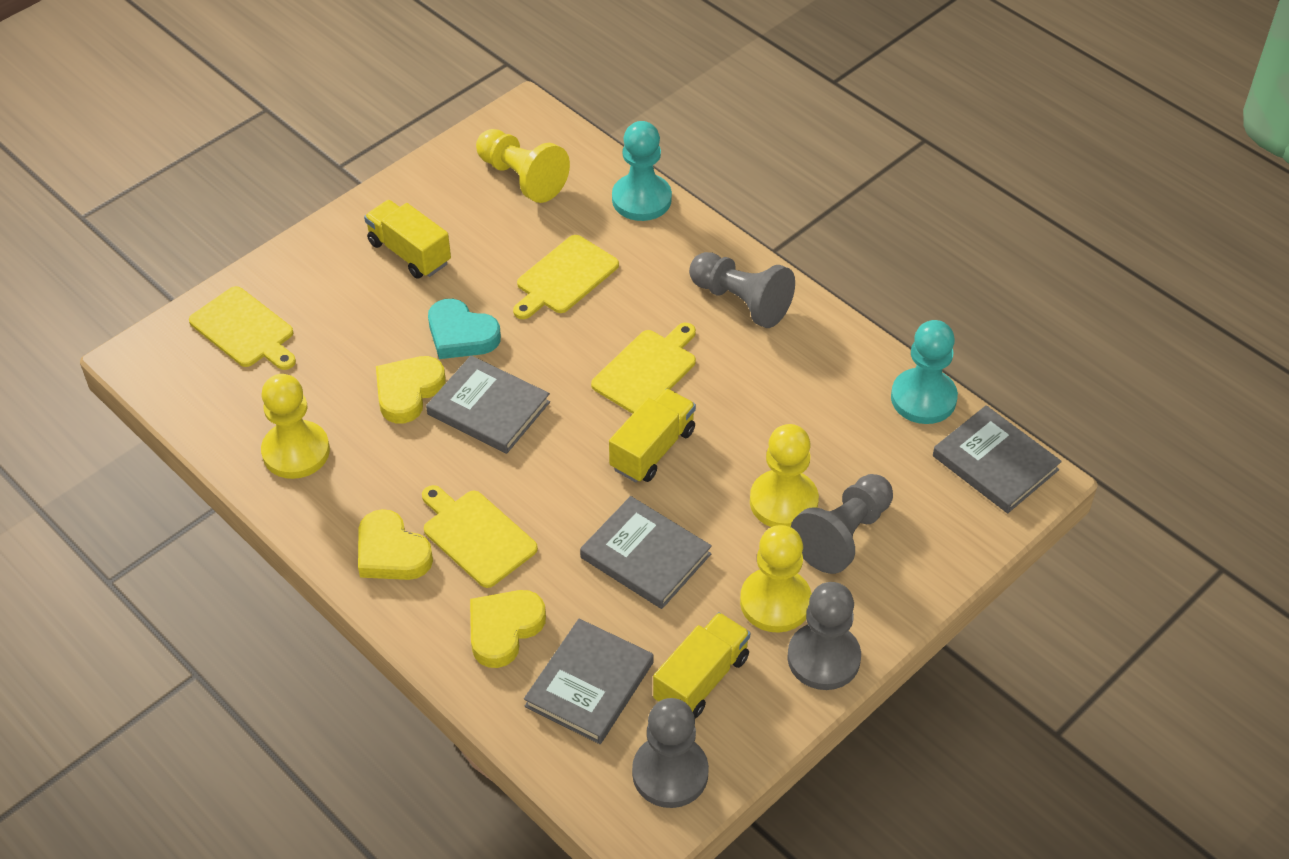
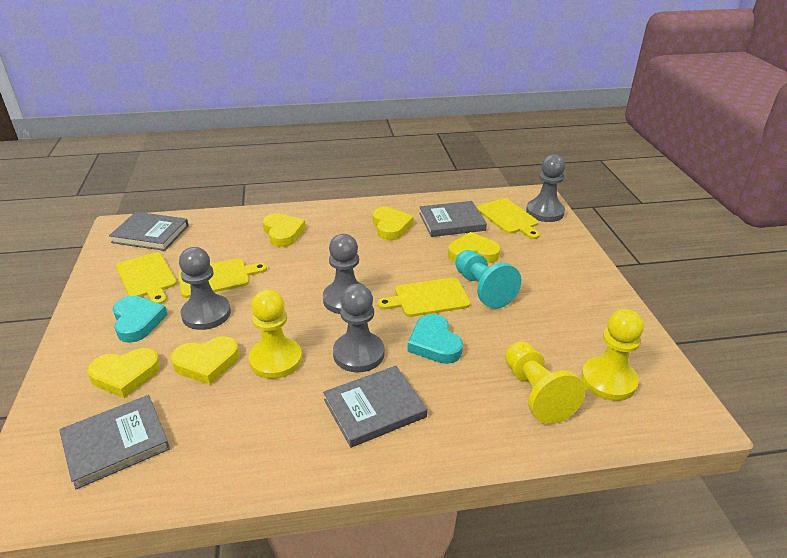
turquoise heart: 1 -> 2
turquoise pawn: 2 -> 1
yellow heart: 3 -> 5
yellow pawn: 4 -> 3
yellow truck: 3 -> 0

